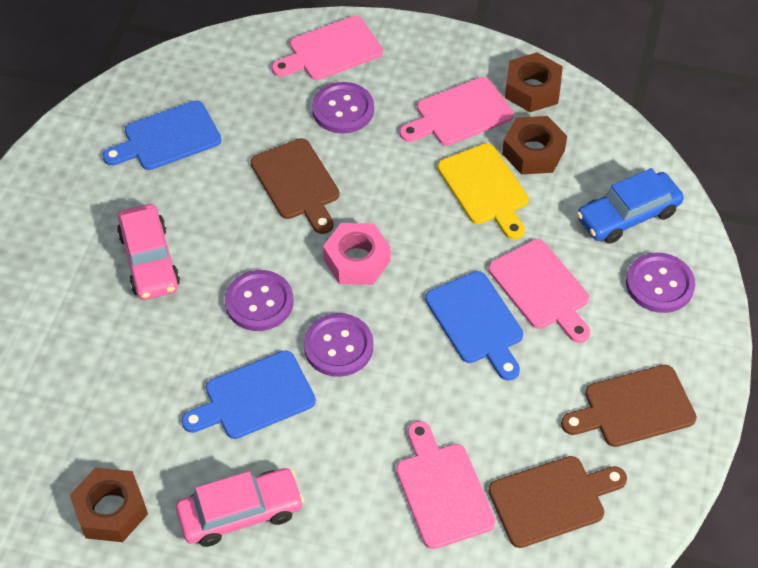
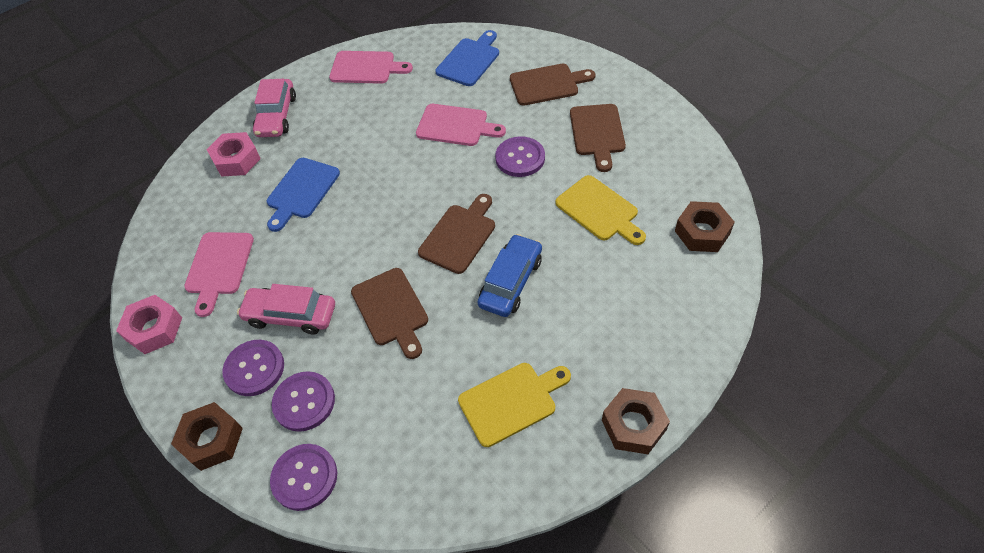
blue cutting board: 3 -> 2
brown cutting board: 3 -> 4
pink cutting board: 4 -> 3
pink nut: 1 -> 2
yellow cutting board: 1 -> 2

